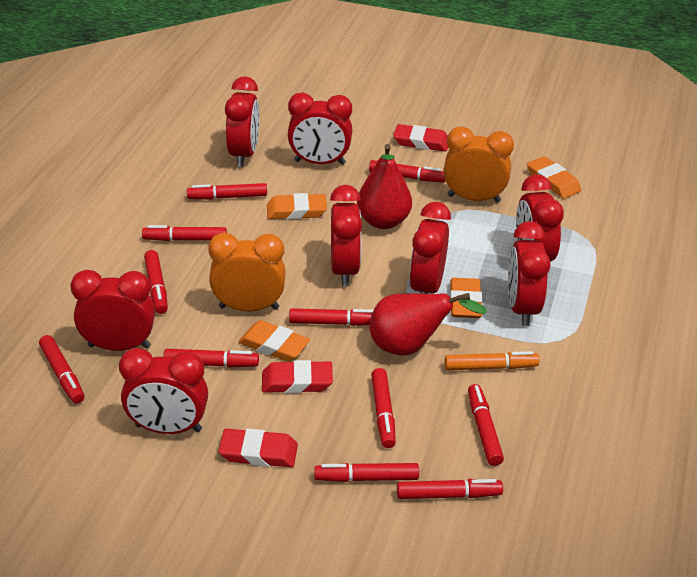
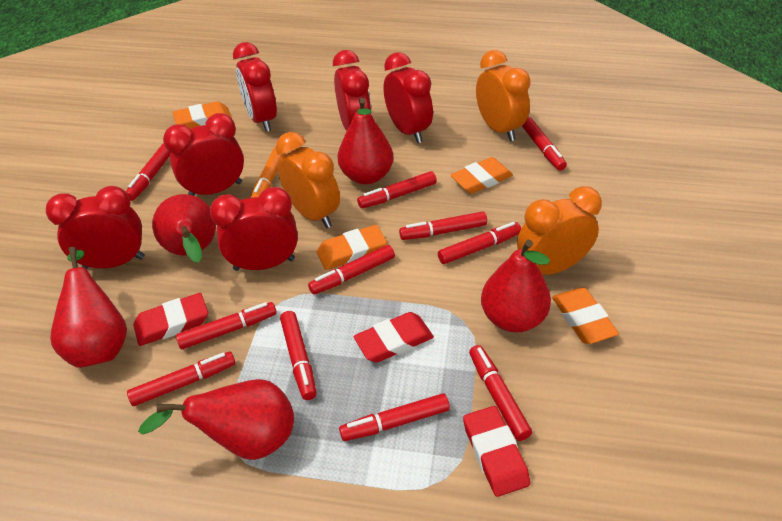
orange clock: 2 -> 3
red clock: 8 -> 6
red pear: 2 -> 5

